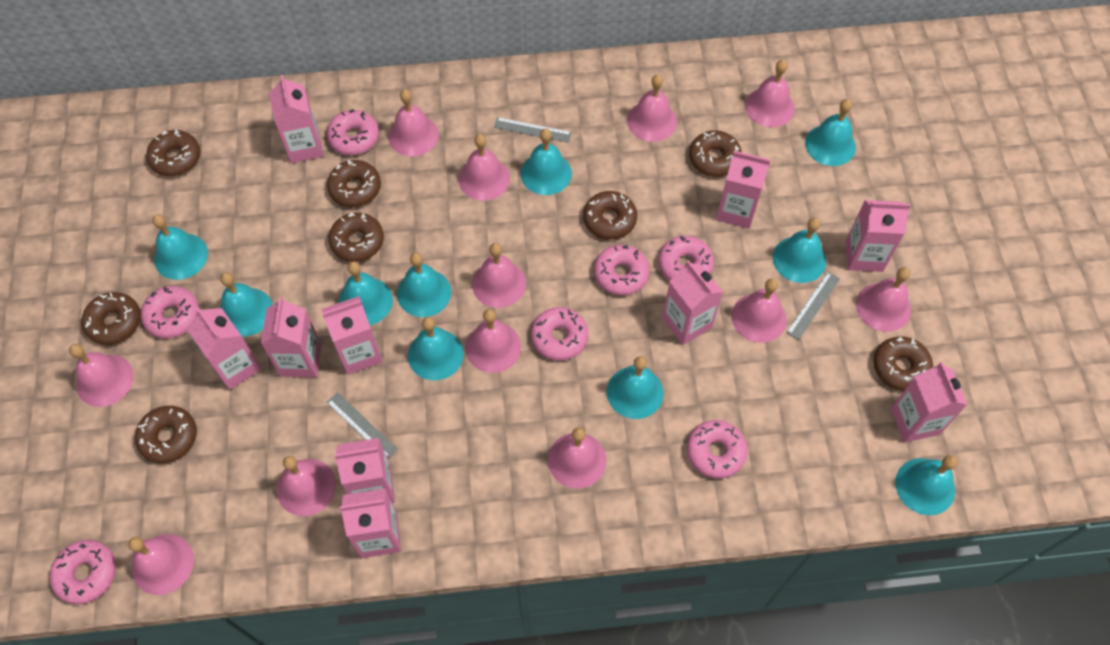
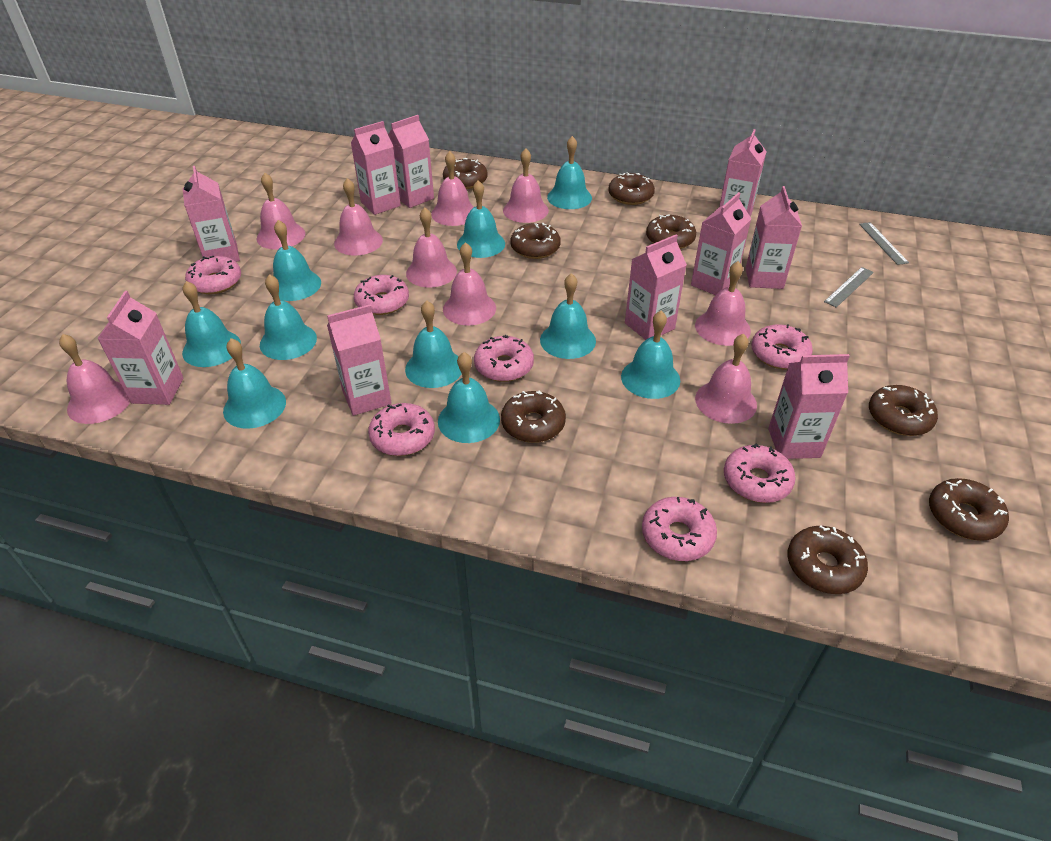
grey ruler: 3 -> 2
pink bell: 12 -> 9

